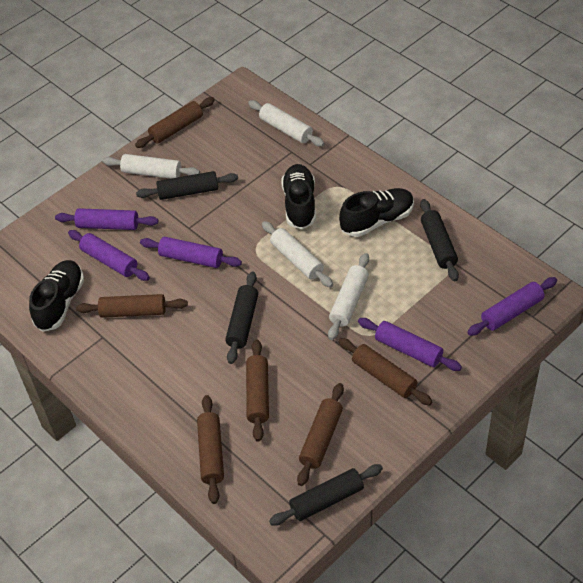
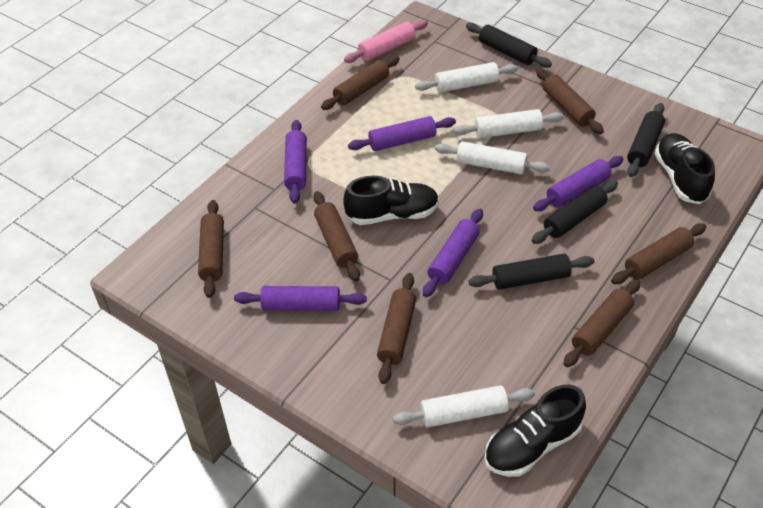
brown rolling pin: 6 -> 7
pink rolling pin: 0 -> 1

